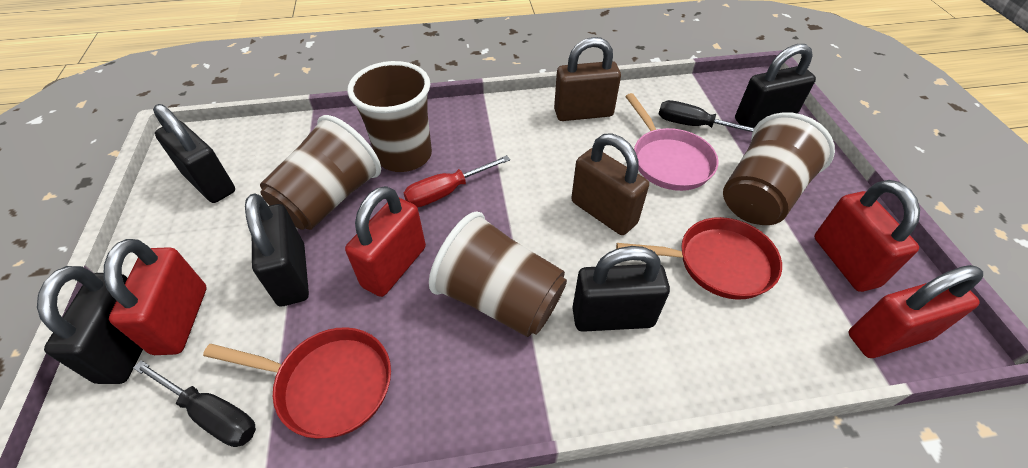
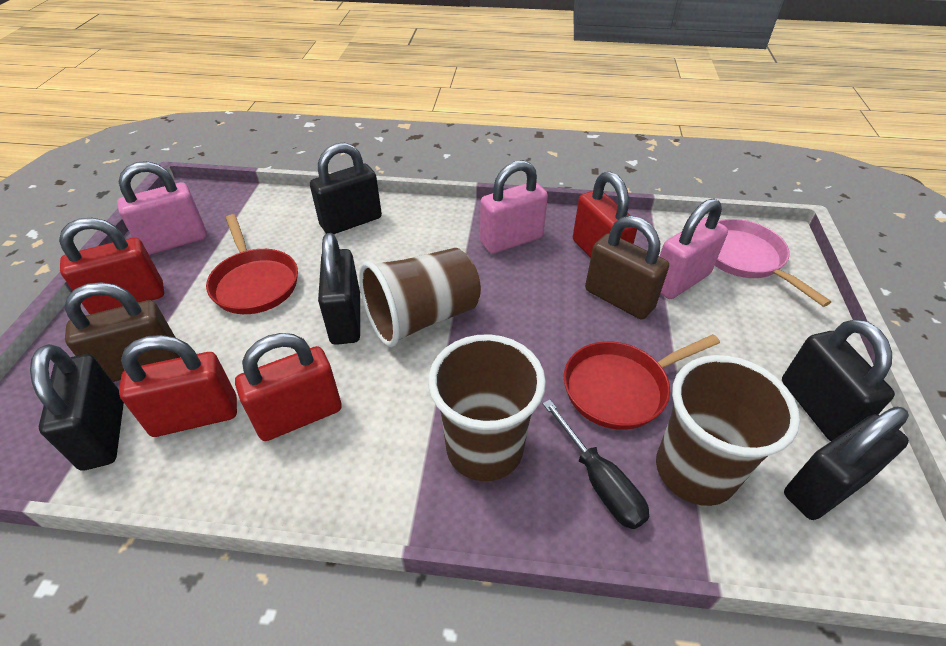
black screwdriver: 2 -> 1
brown cup: 4 -> 3
pink padlock: 0 -> 3
red screwdriver: 1 -> 0

